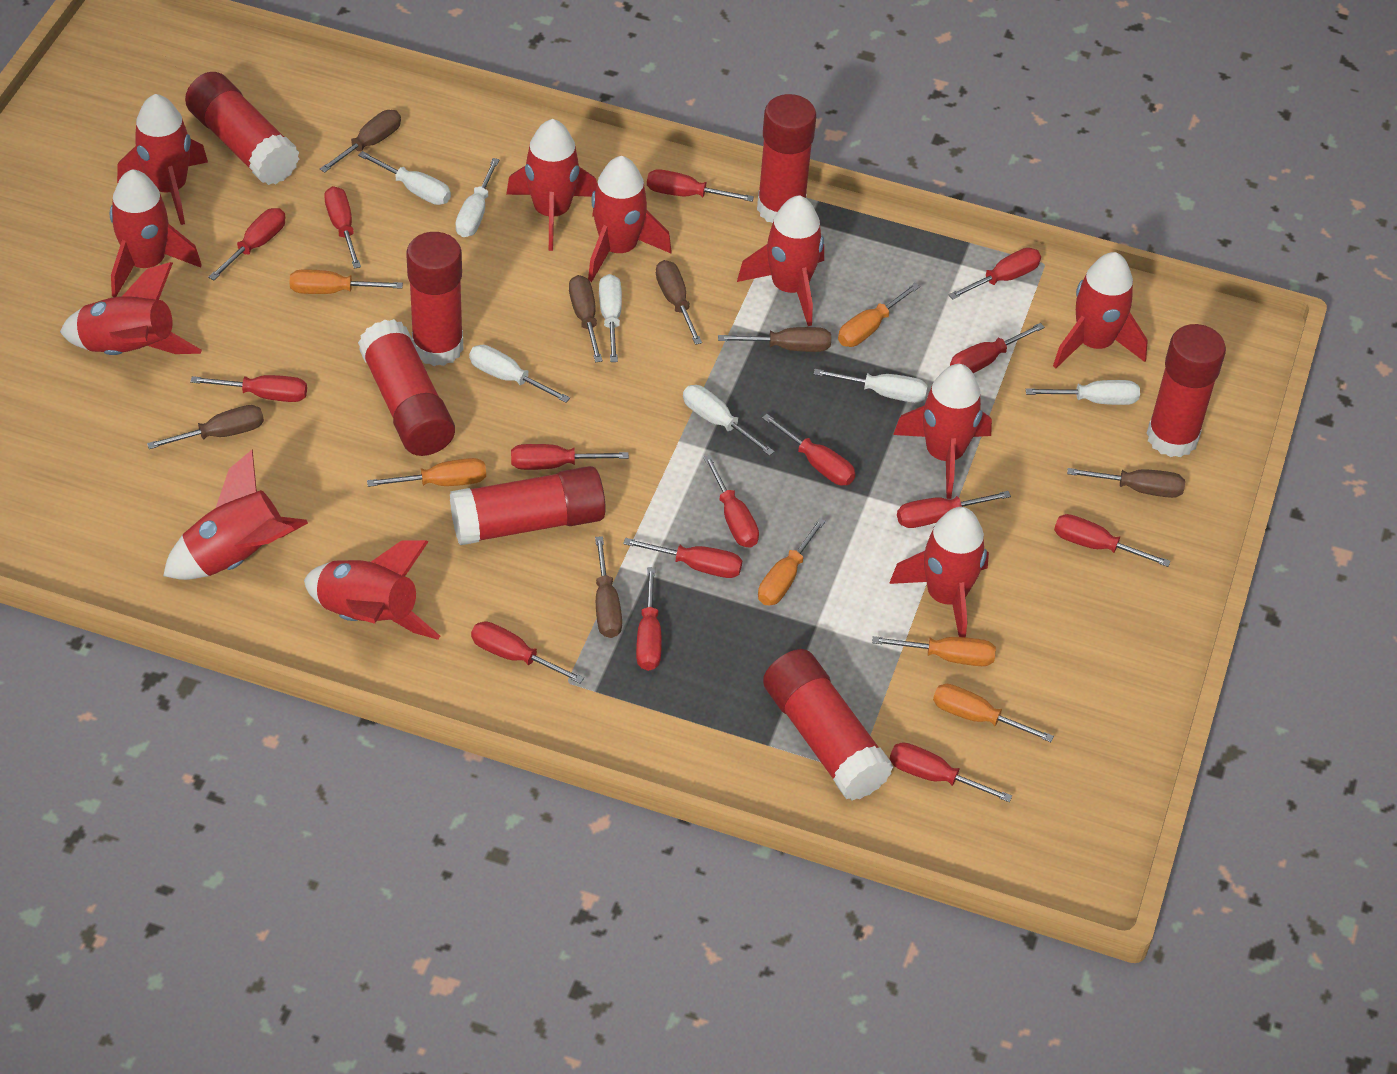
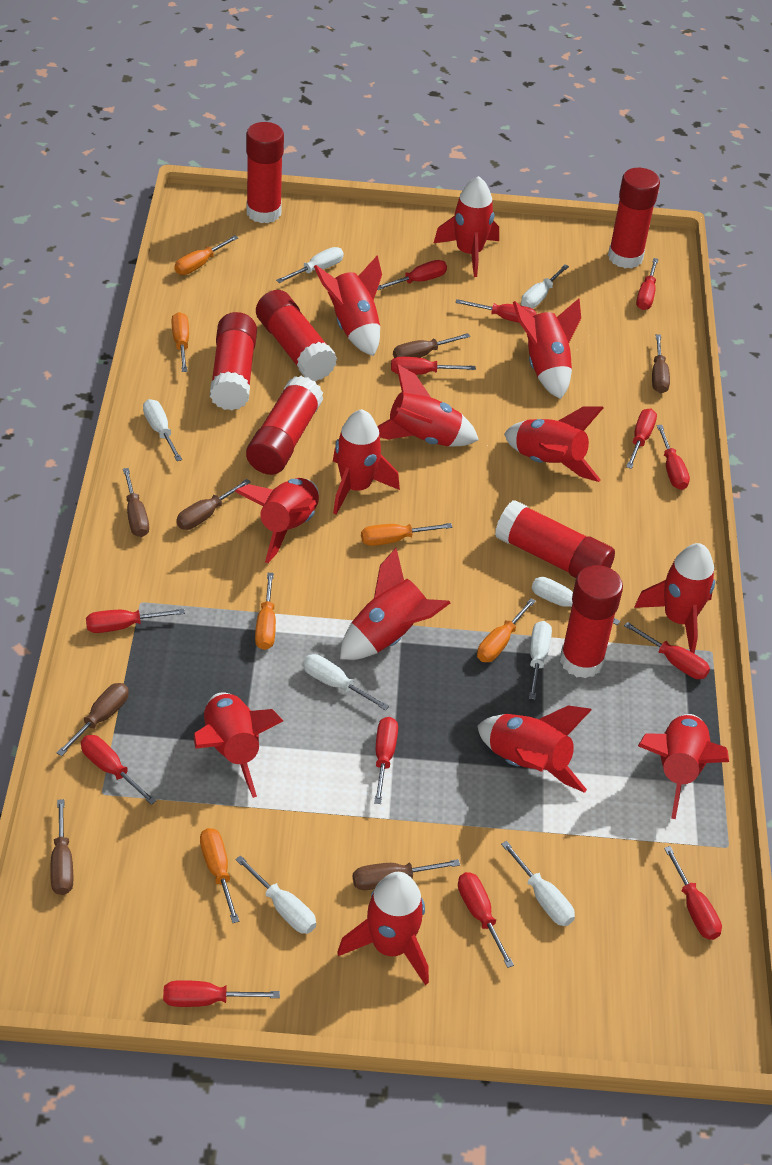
red rocket: 11 -> 13
red screwdriver: 15 -> 13
white screwdriver: 7 -> 8

